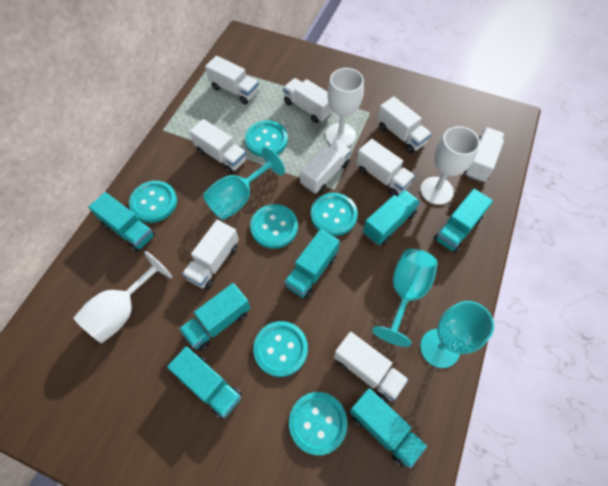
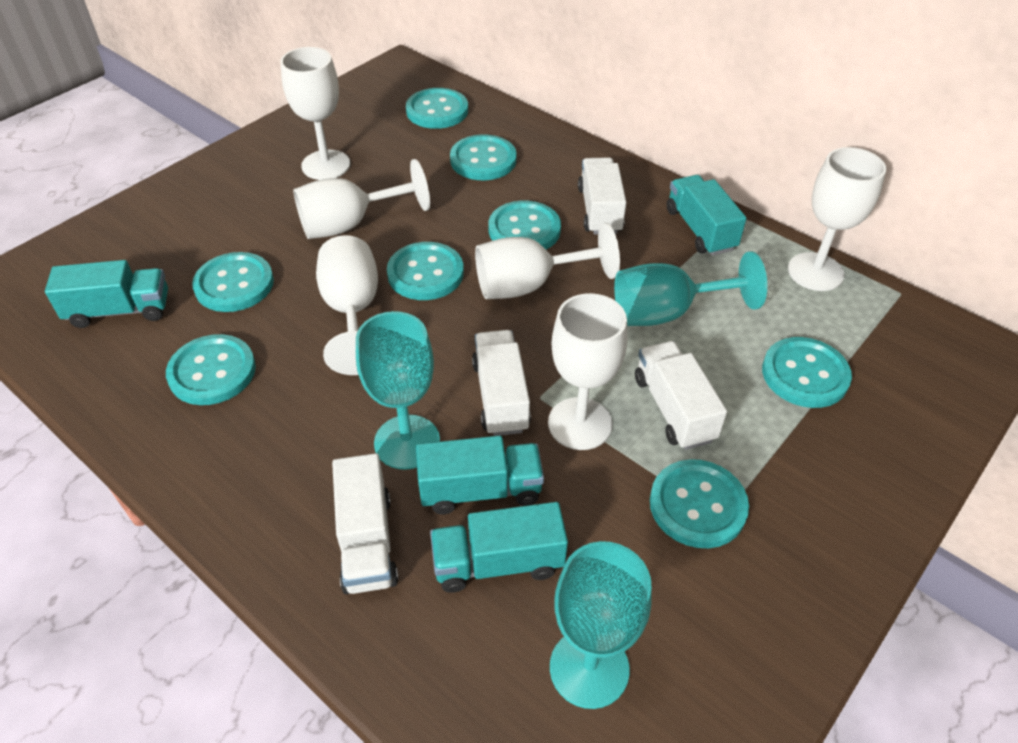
turquoise button: 6 -> 8
turquoise truck: 7 -> 4
white goblet: 3 -> 6
white truck: 9 -> 4

